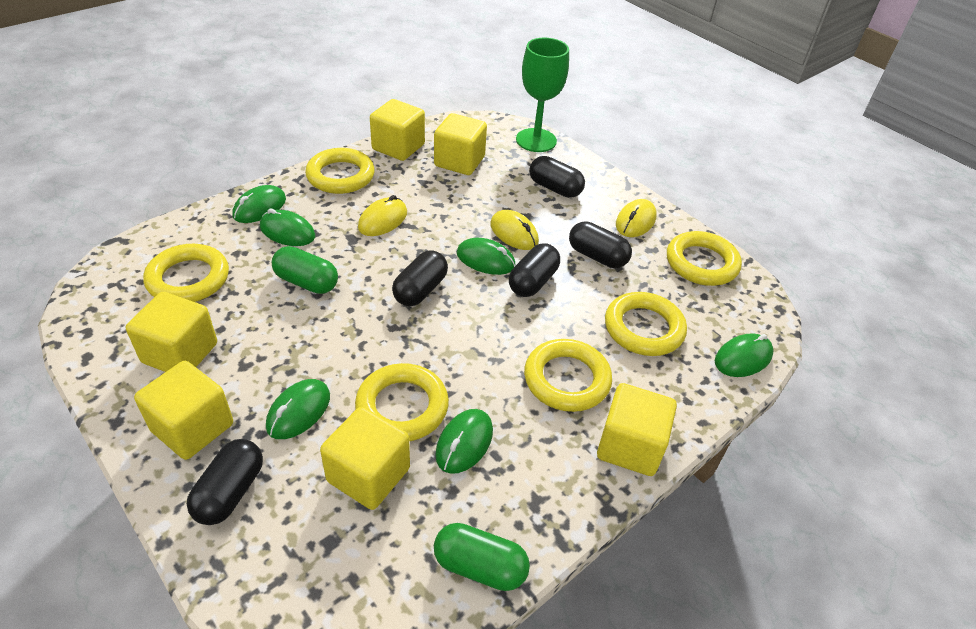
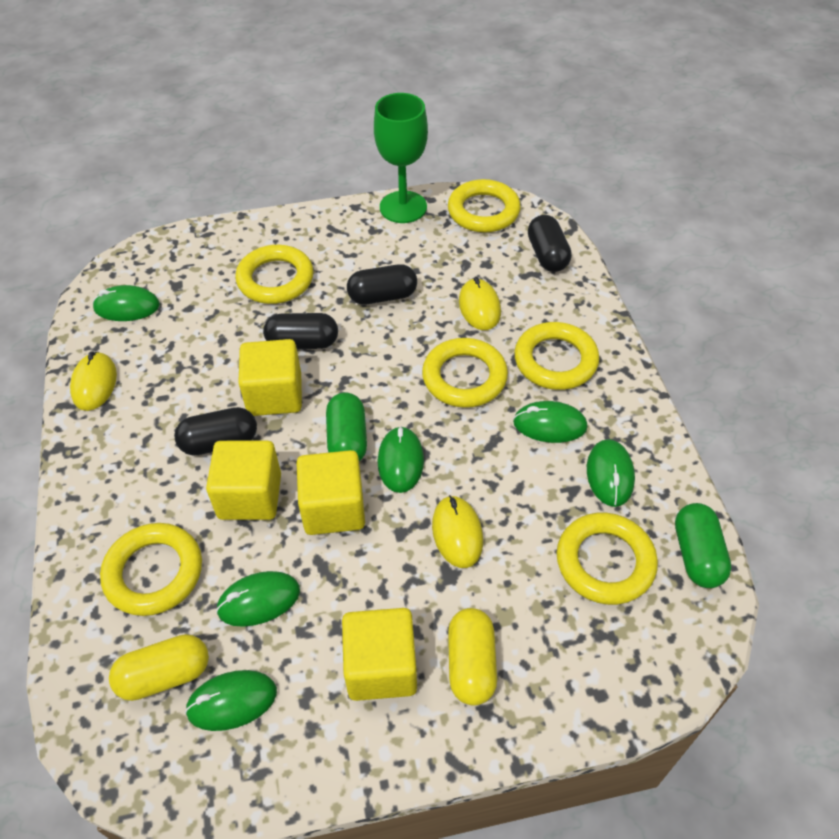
black capsule: 5 -> 4
yellow capsule: 0 -> 2
yellow cube: 6 -> 4

